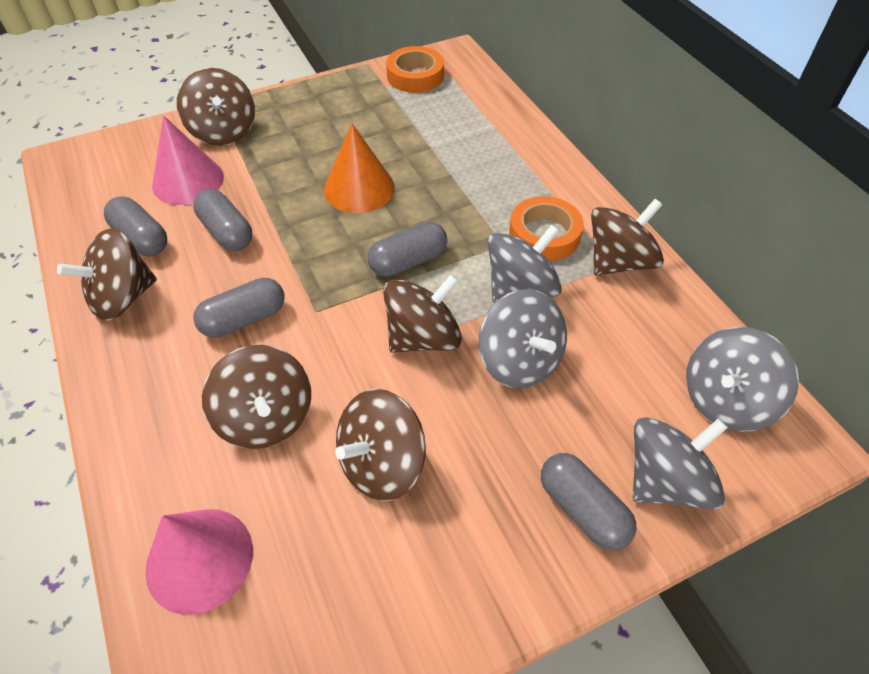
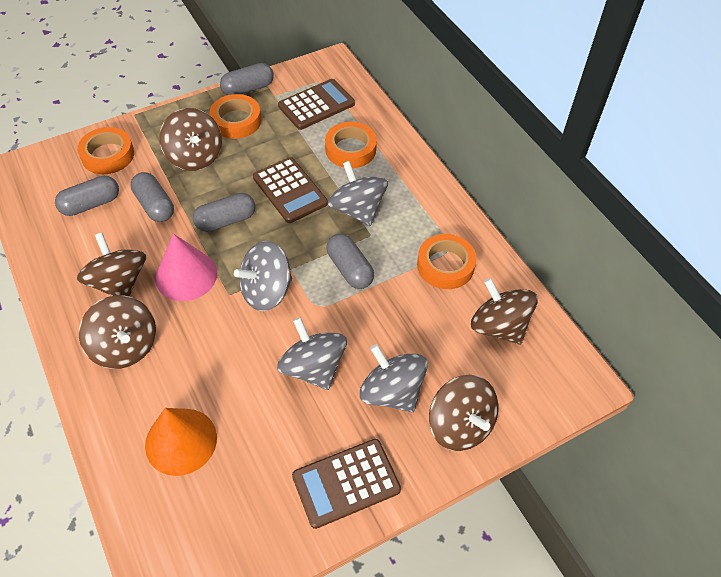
brown calculator: 0 -> 3
brown spinning top: 6 -> 5
orange tape: 2 -> 4
pink cone: 2 -> 1

